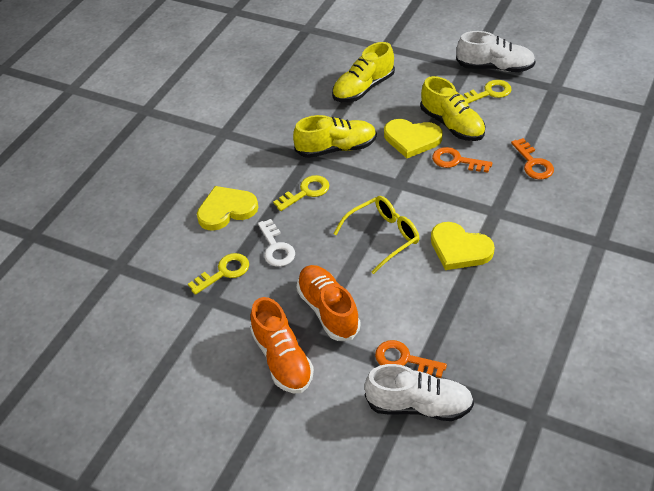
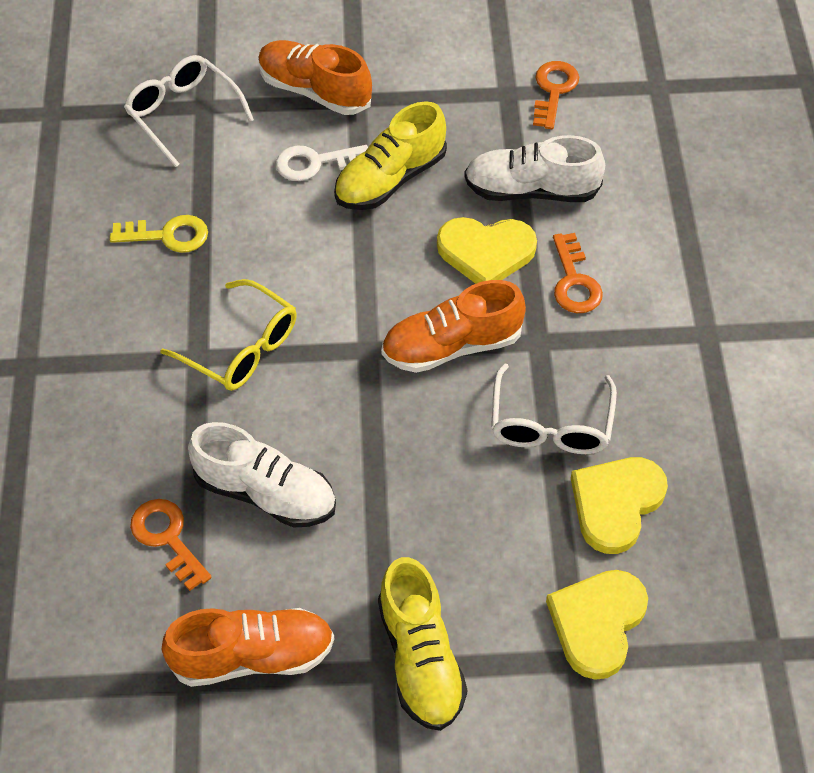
orange shoe: 2 -> 3
white glasses: 0 -> 2
yellow key: 3 -> 1
yellow shoe: 3 -> 2

